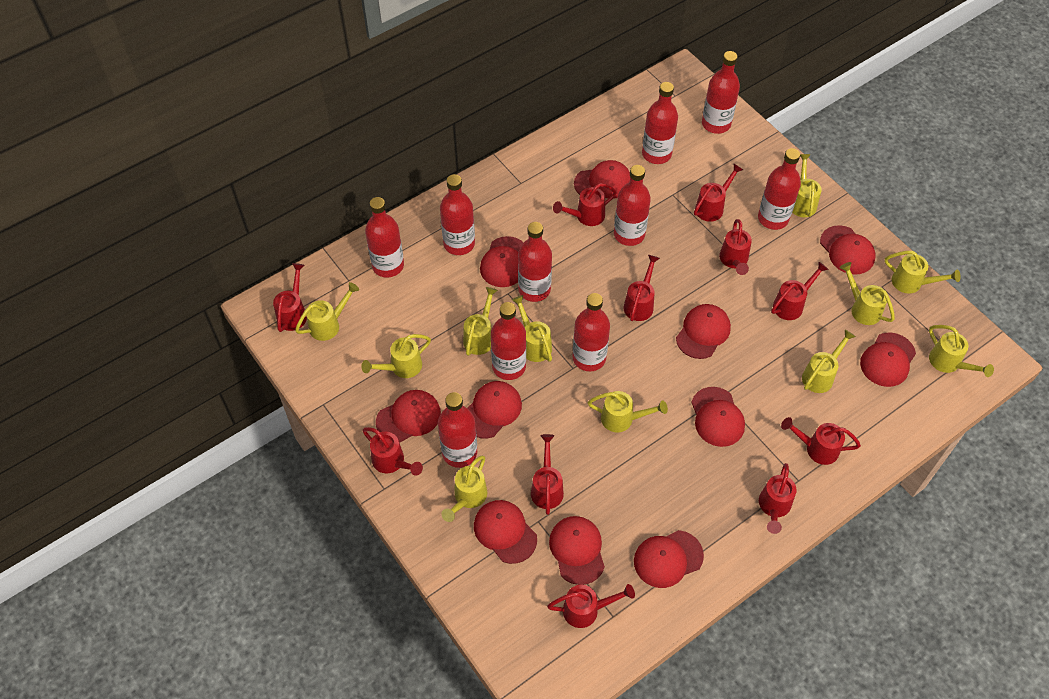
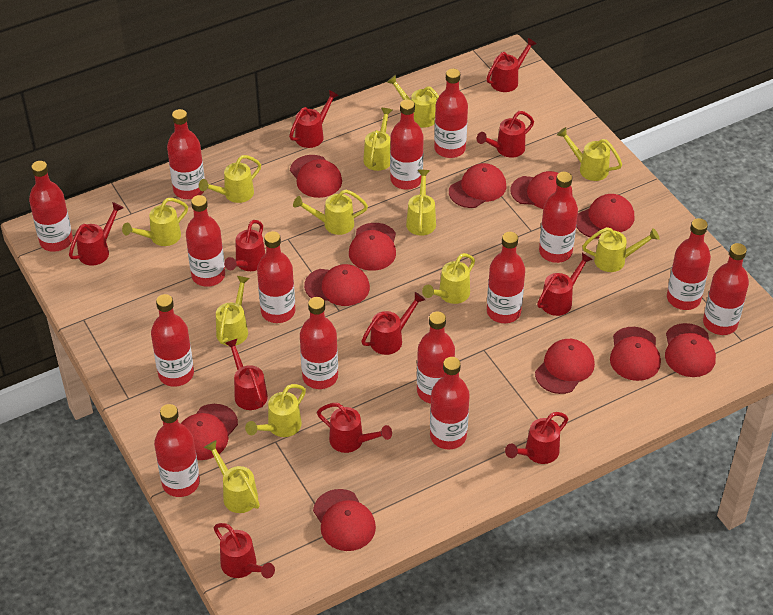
red bottle: 10 -> 15
yellow watering can: 11 -> 12

